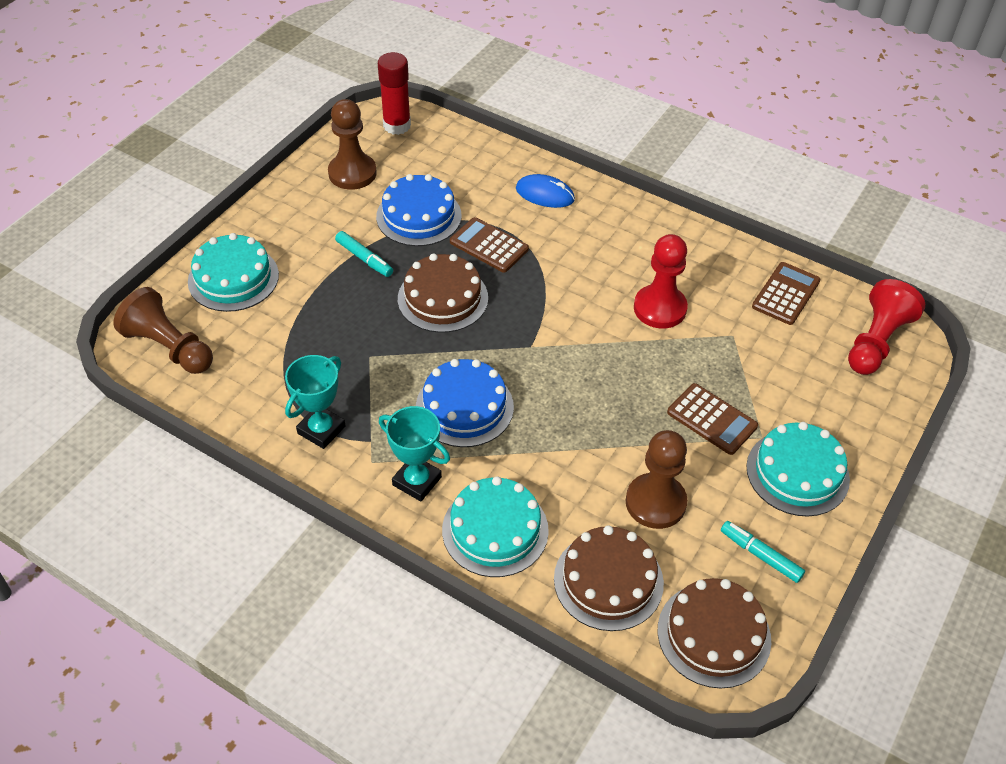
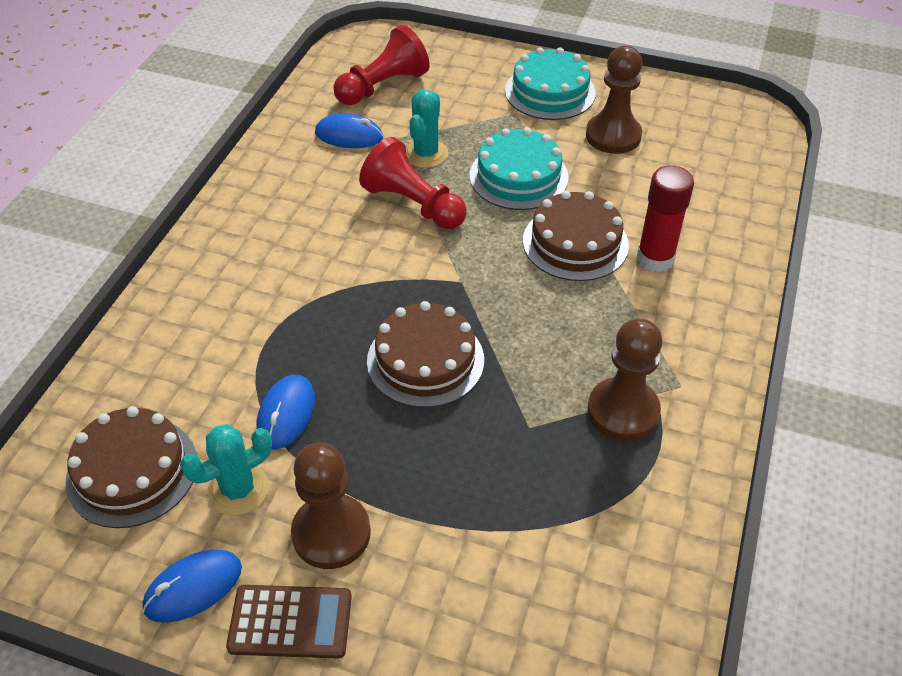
blue cake: 2 -> 0
blue mouse: 1 -> 3
brown calculator: 3 -> 1
turquoise cactus: 0 -> 2
turquoise cake: 3 -> 2
turquoise marker: 2 -> 0
turquoise trophy: 2 -> 0

